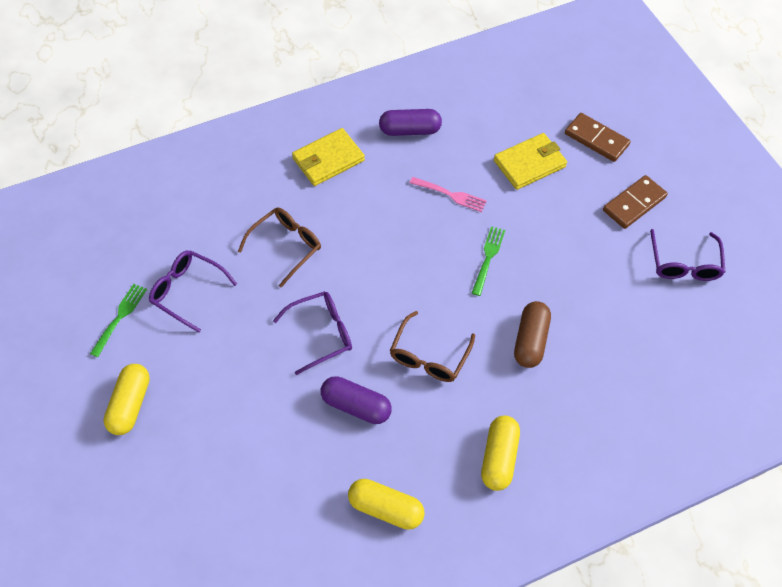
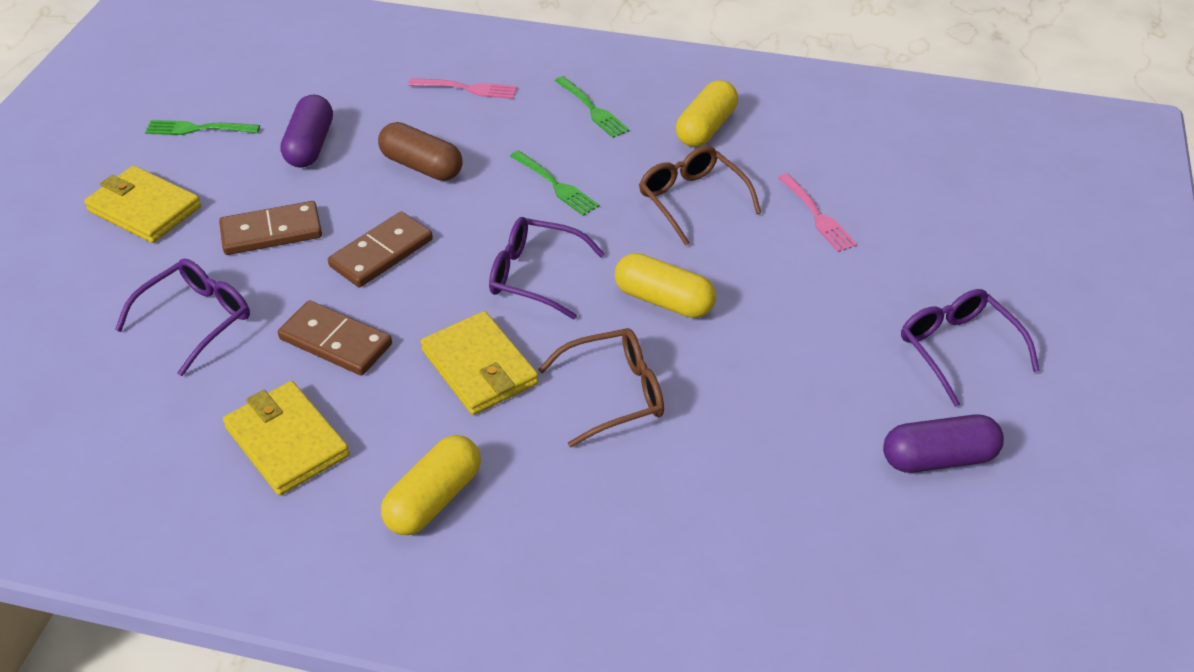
brown domino: 2 -> 3
green fork: 2 -> 3
pink fork: 1 -> 2
yellow wallet: 2 -> 3

